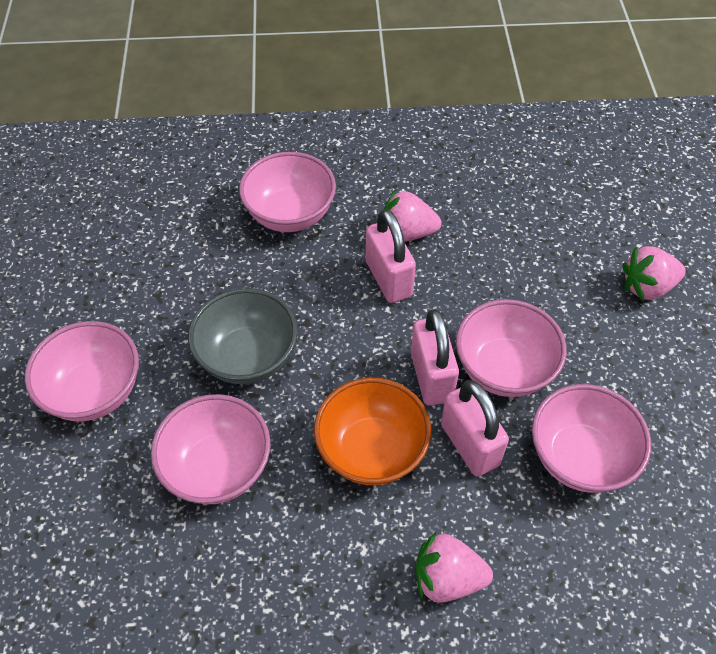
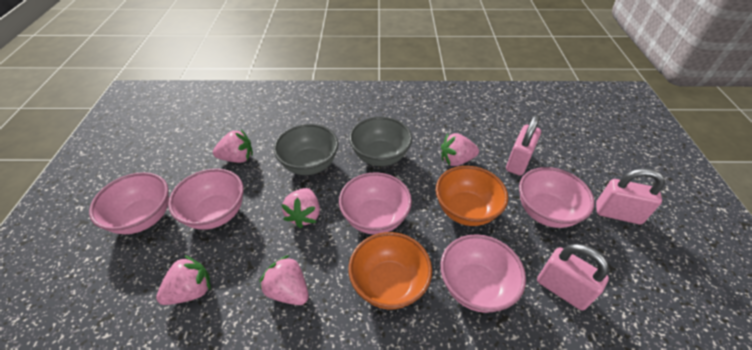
grey bowl: 1 -> 2
orange bowl: 1 -> 2
pink strawberry: 3 -> 5

